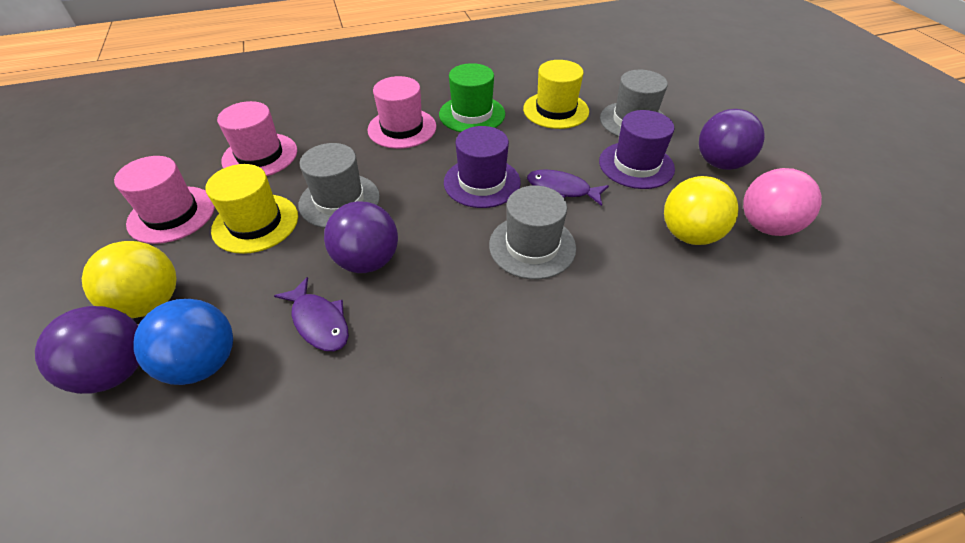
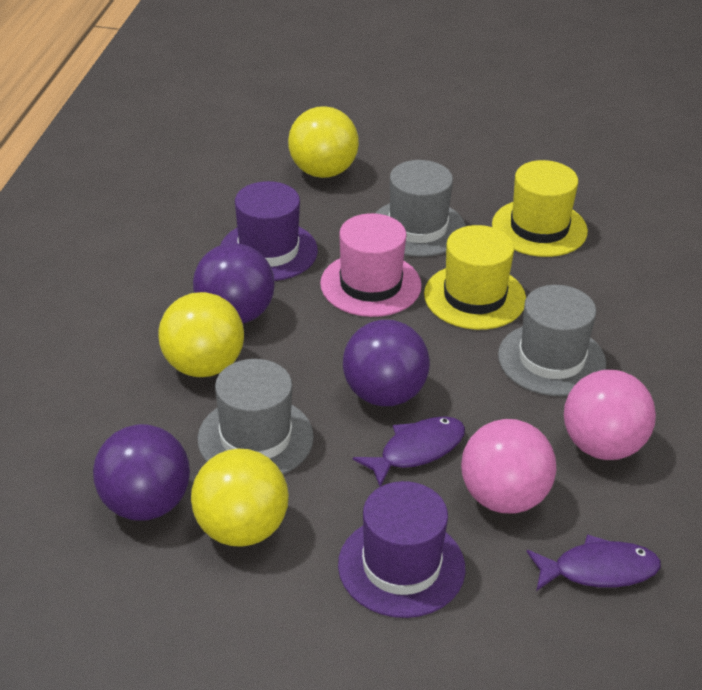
blue ball: 1 -> 0
green hat: 1 -> 0
pink ball: 1 -> 2
pink hat: 3 -> 1
yellow ball: 2 -> 3

